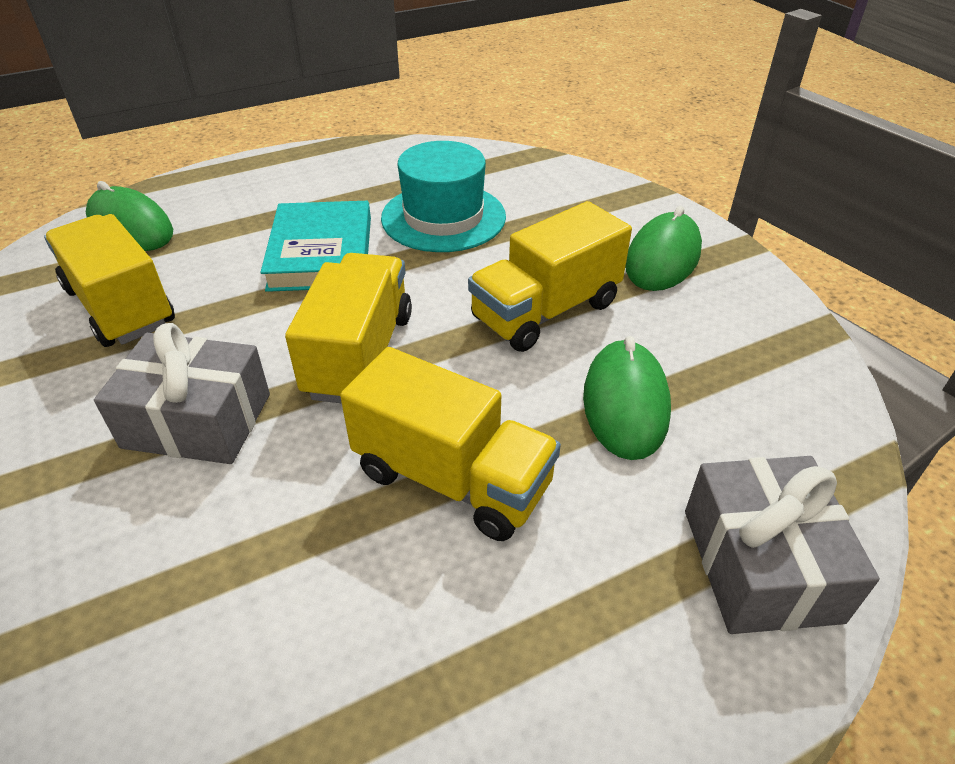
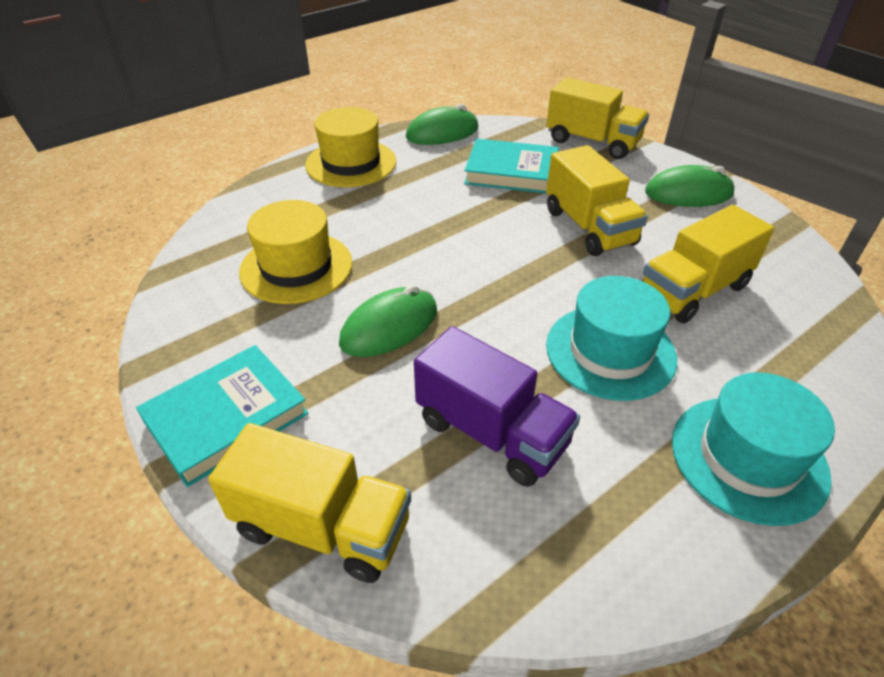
grey gift: 2 -> 0
purple truck: 0 -> 1
turquoise book: 1 -> 2
turquoise hat: 1 -> 2
yellow hat: 0 -> 2

